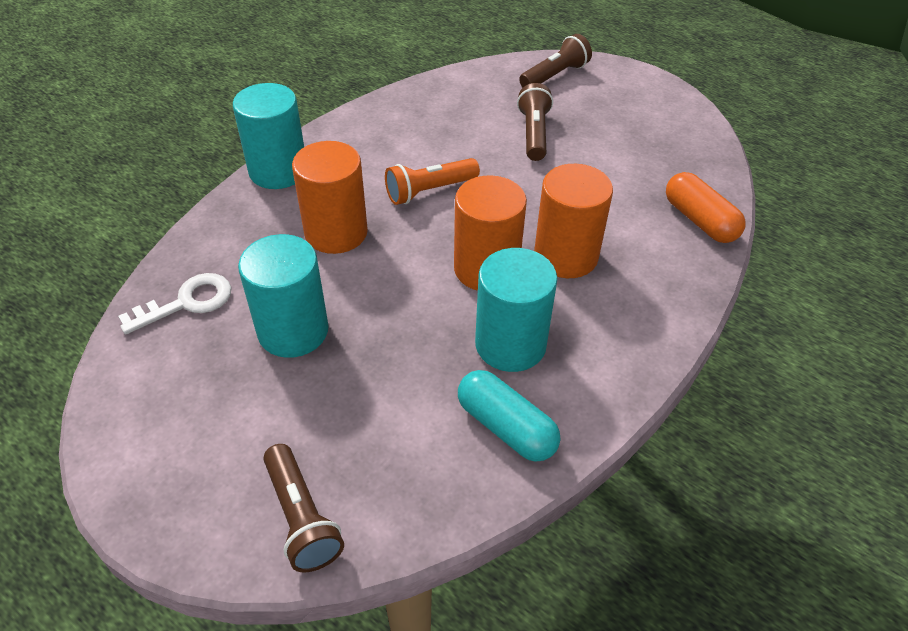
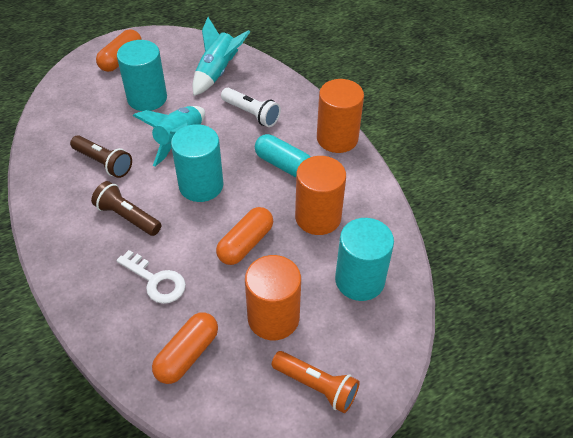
brown flashlight: 3 -> 2
orange capsule: 1 -> 3
turquoise rocket: 0 -> 2
white flashlight: 0 -> 1

